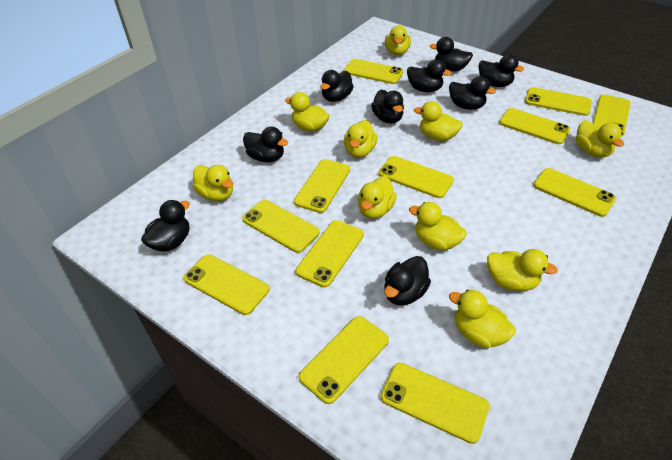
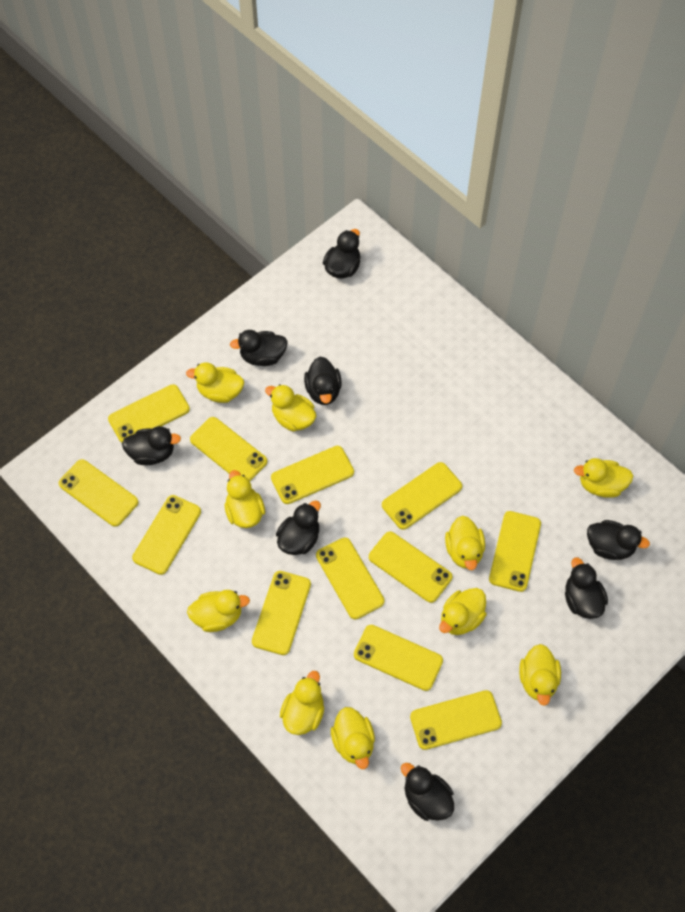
black duck: 9 -> 8

